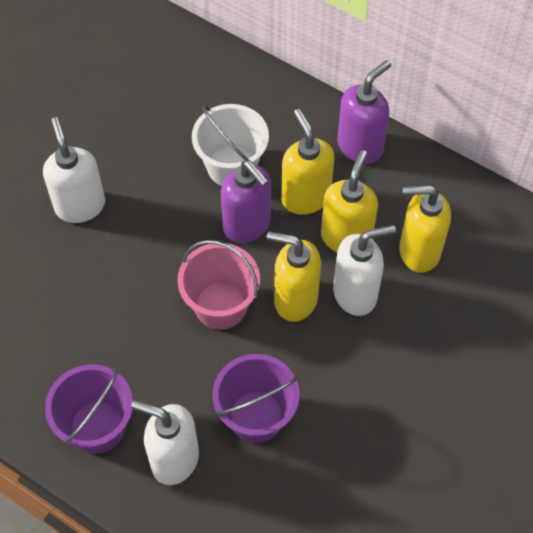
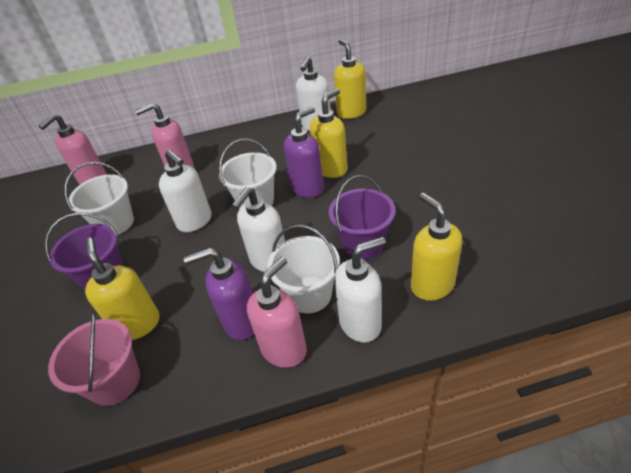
pink soap dispenser: 0 -> 3
white bucket: 1 -> 3
white soap dispenser: 3 -> 4

